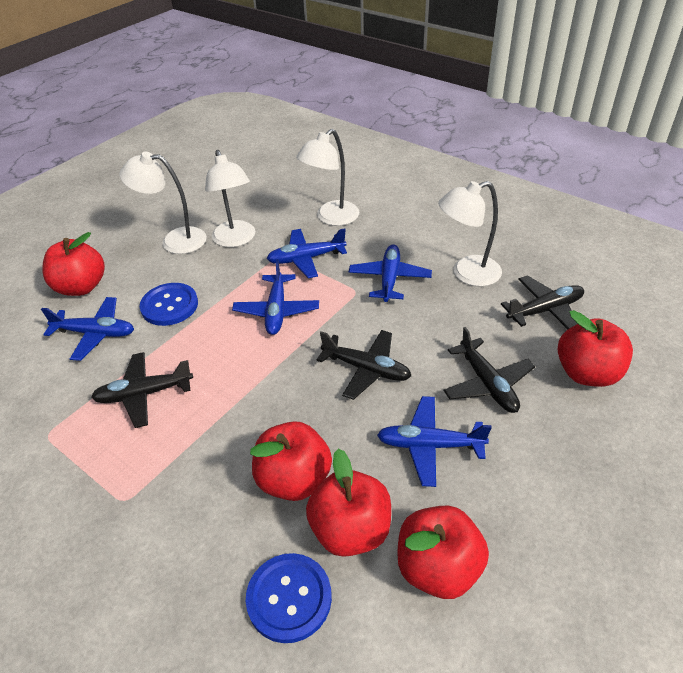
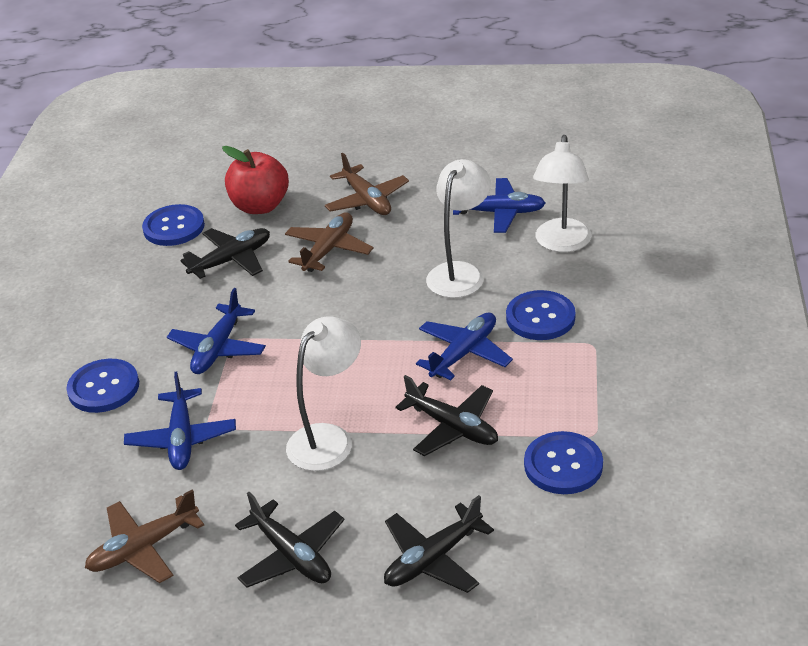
blue button: 2 -> 4
blue plane: 5 -> 4
brown plane: 0 -> 3
red apple: 5 -> 1
white lamp: 4 -> 3

